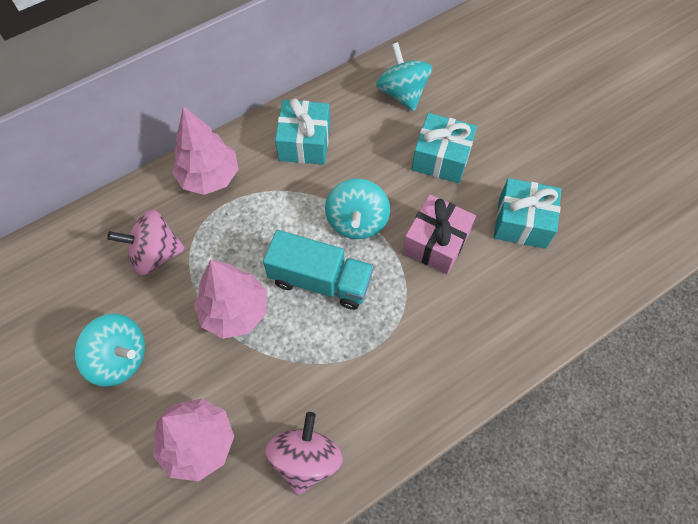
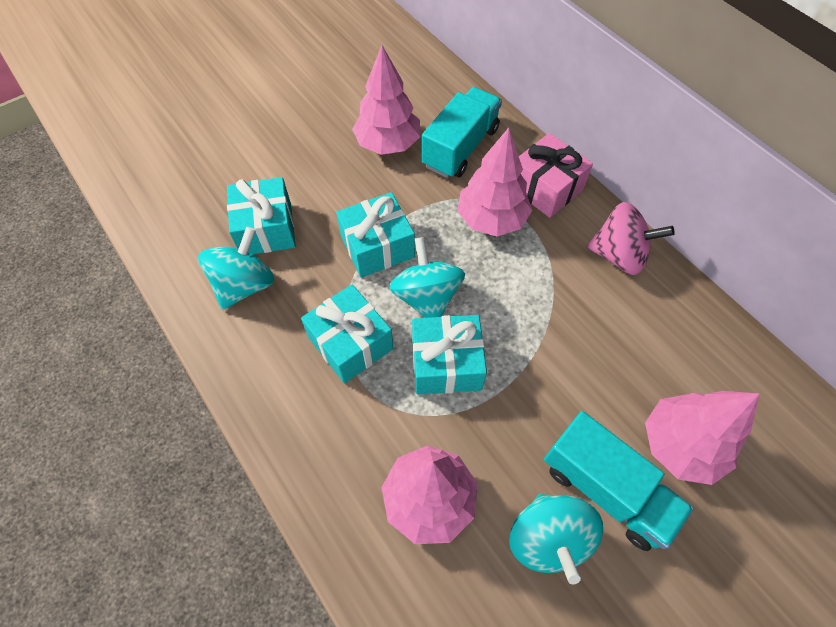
pink spinning top: 2 -> 1
pink tree: 3 -> 4
turquoise gift: 3 -> 4
turquoise truck: 1 -> 2

